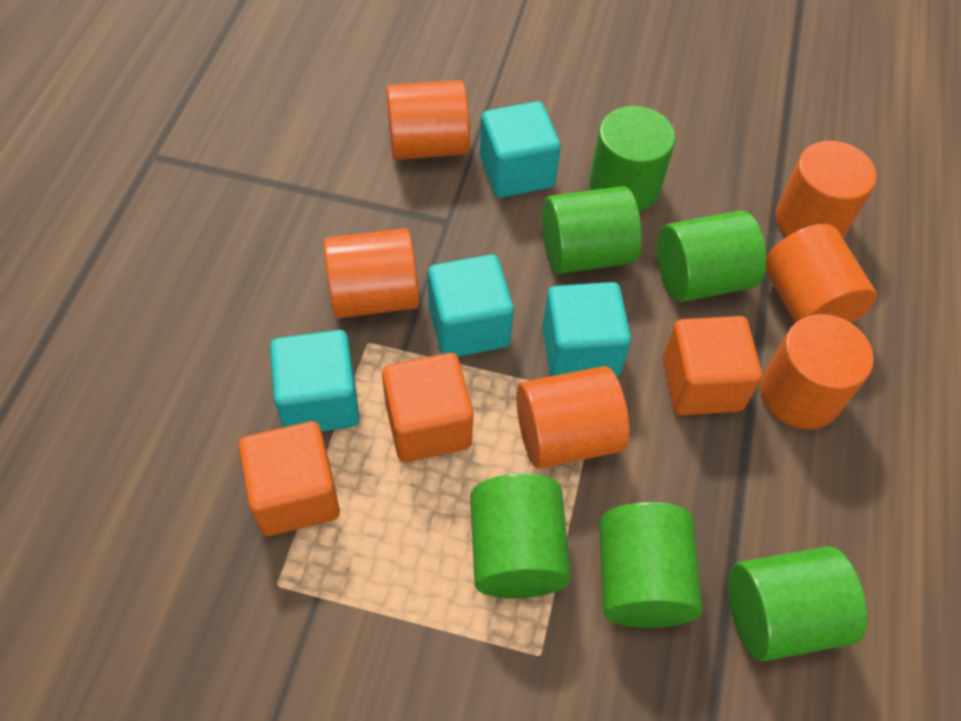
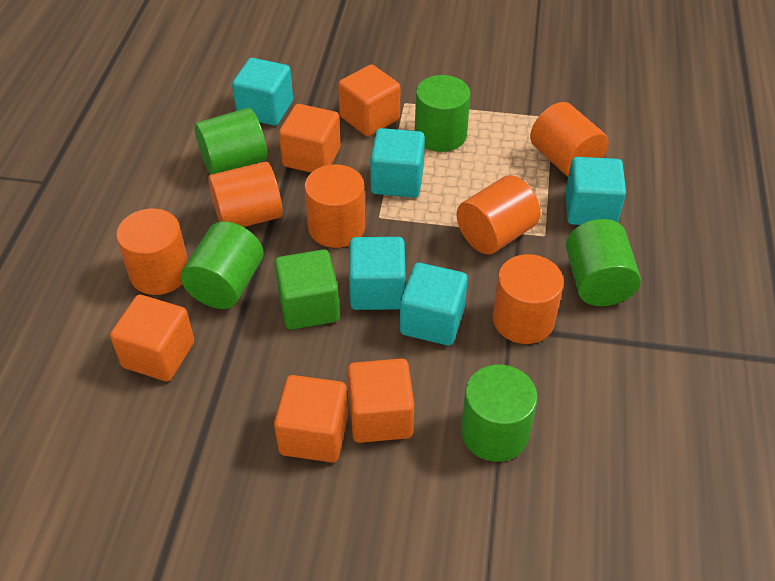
green cube: 0 -> 1
green cylinder: 6 -> 5
orange cube: 3 -> 5
turquoise cube: 4 -> 5

